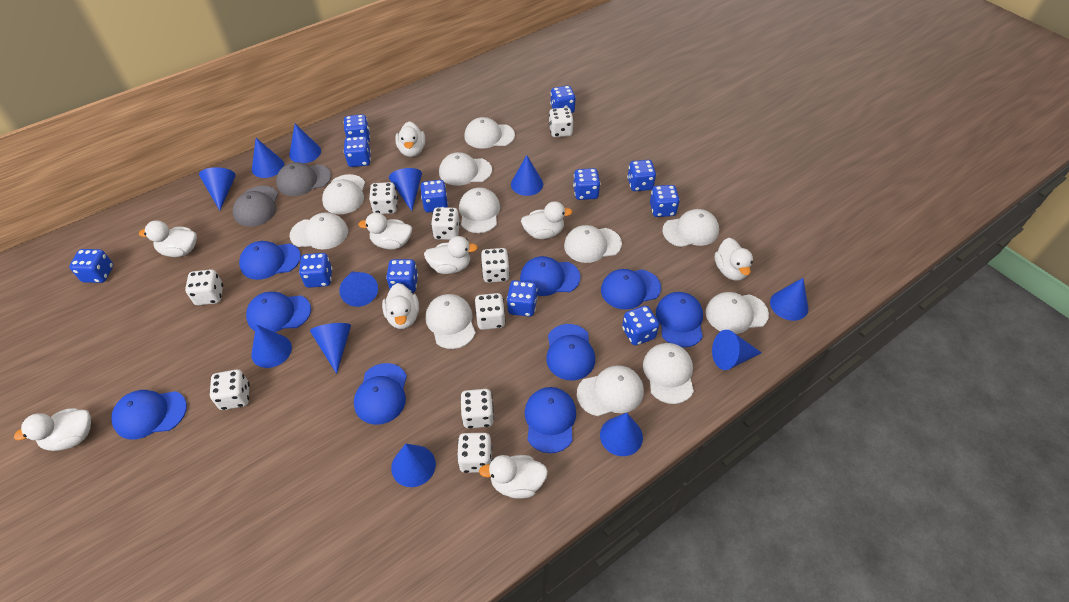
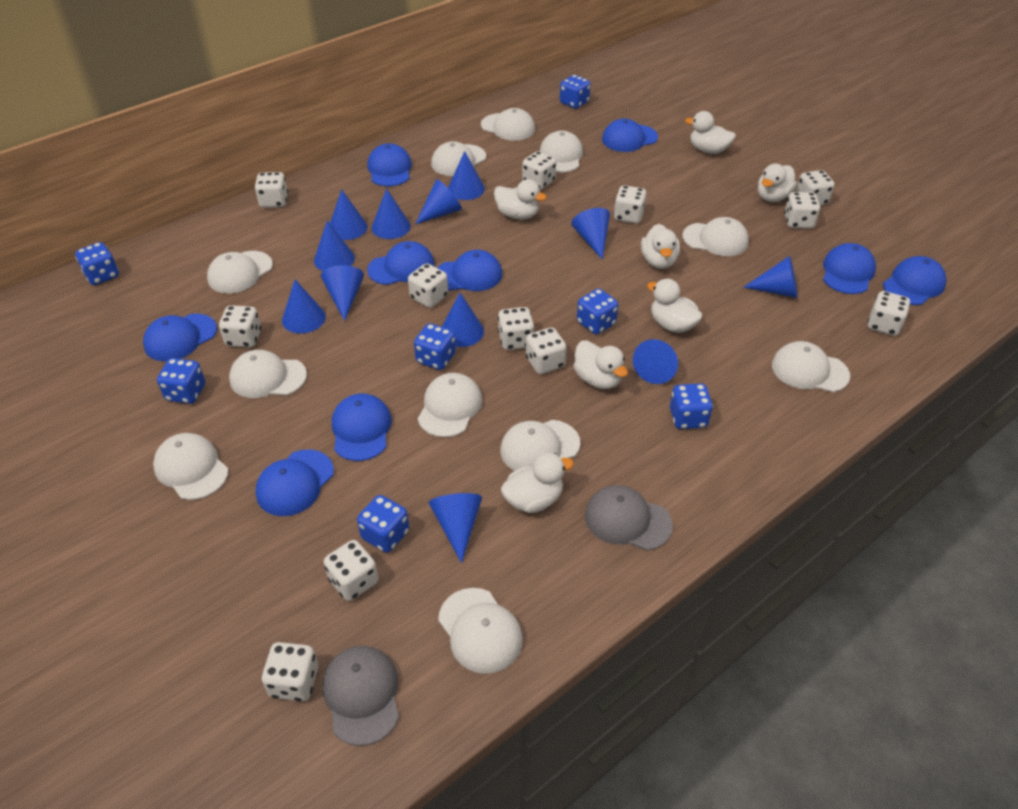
blue dice: 12 -> 7
white dice: 9 -> 12
white duck: 9 -> 7

